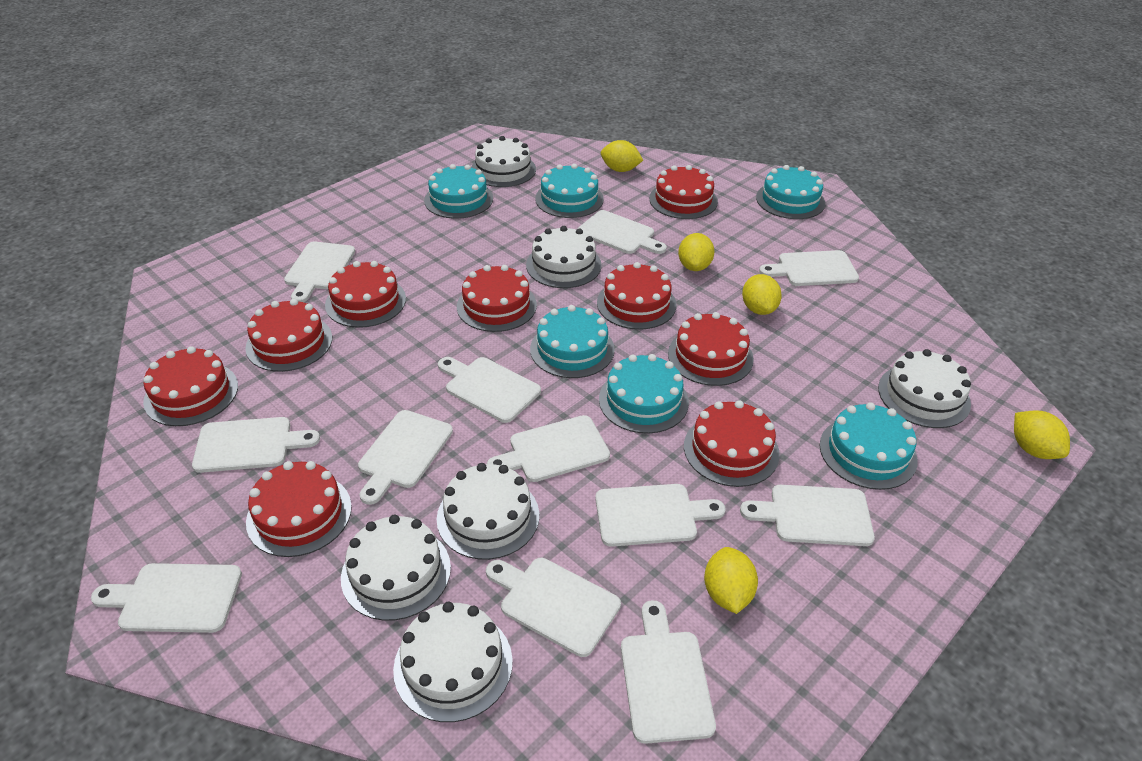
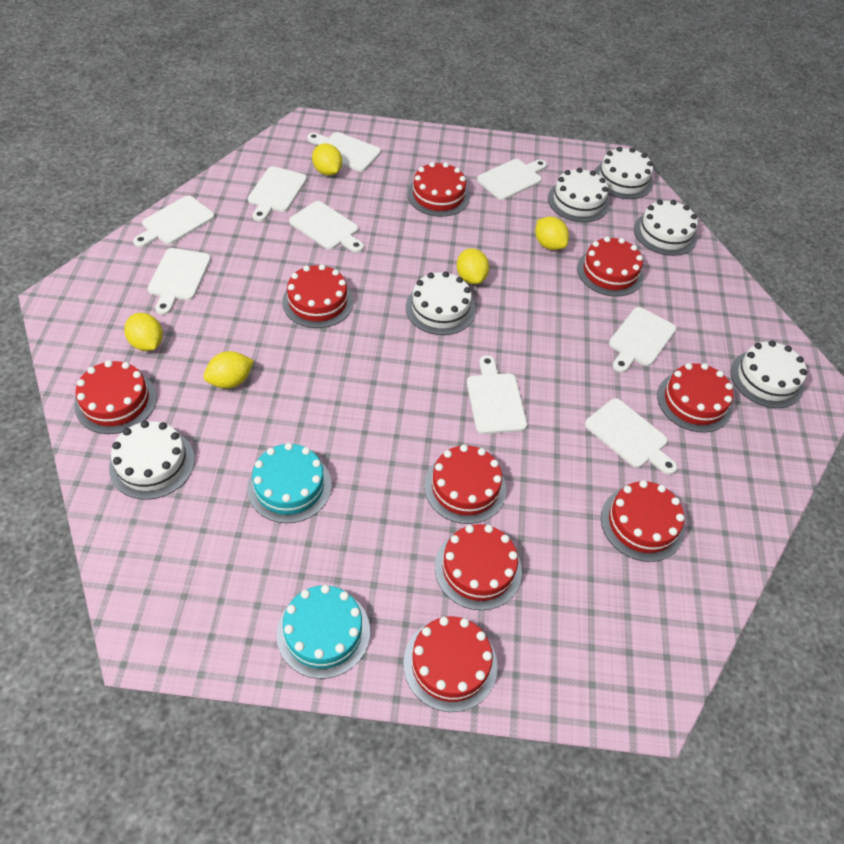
turquoise cake: 6 -> 2
white cutting board: 12 -> 9

